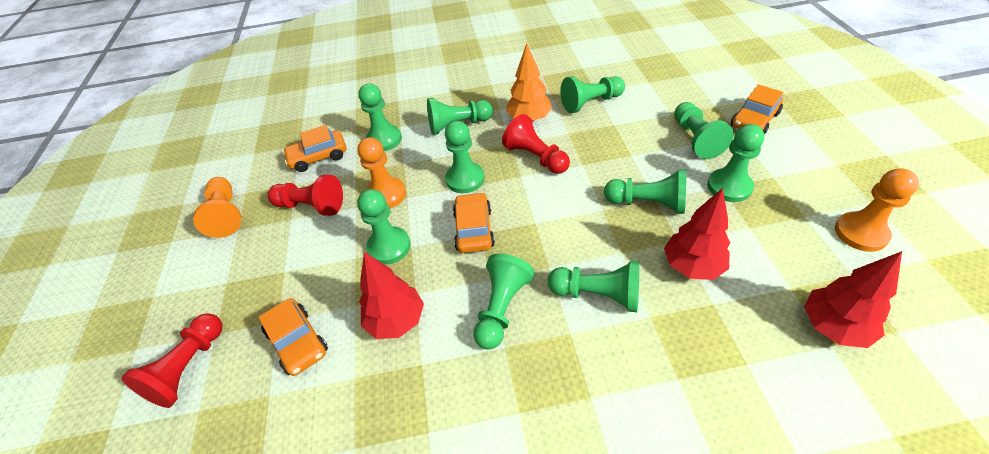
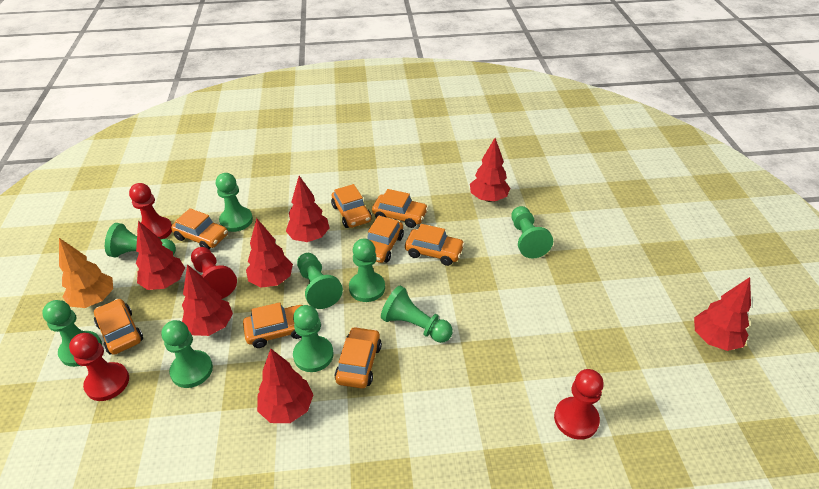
green pawn: 10 -> 9
orange car: 4 -> 8
orange pawn: 3 -> 0
red pawn: 3 -> 4
red tree: 3 -> 7

